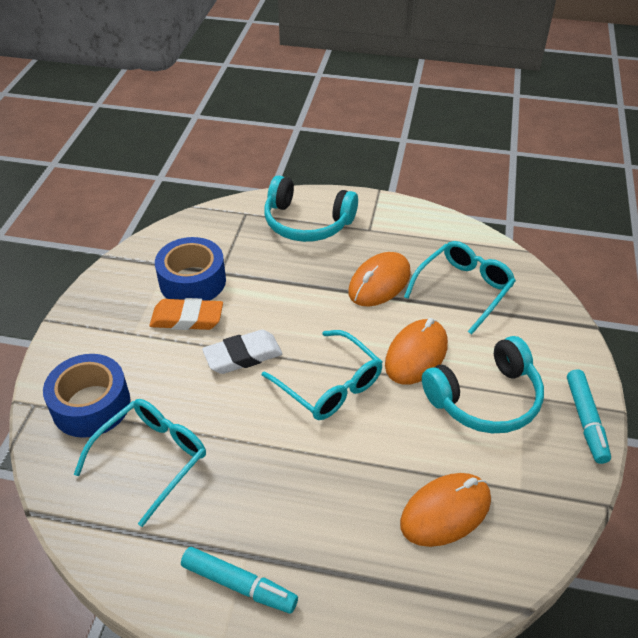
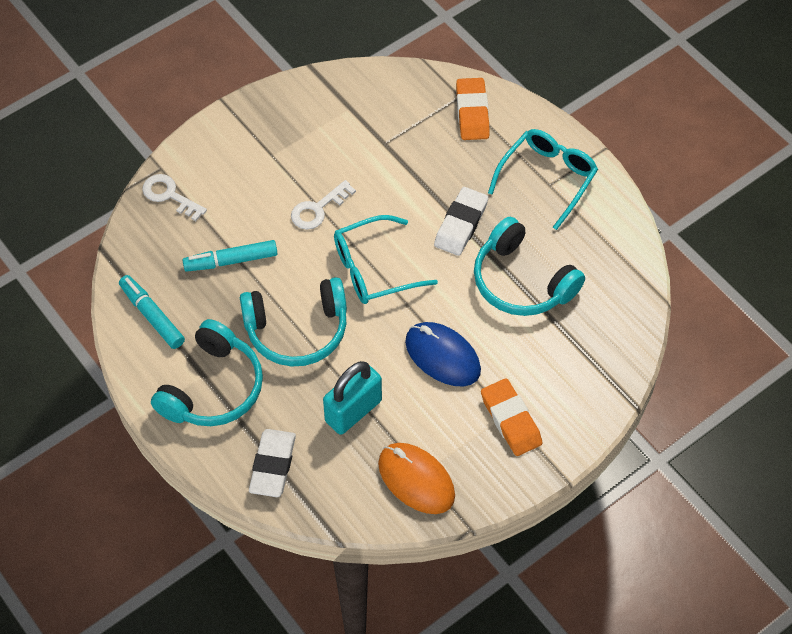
blue mouse: 0 -> 1
blue tape: 2 -> 0
orange eraser: 1 -> 2
orange mouse: 3 -> 1
turquoise glasses: 3 -> 2
turquoise headphones: 2 -> 3
turquoise padlock: 0 -> 1
white eraser: 1 -> 2
white key: 0 -> 2

